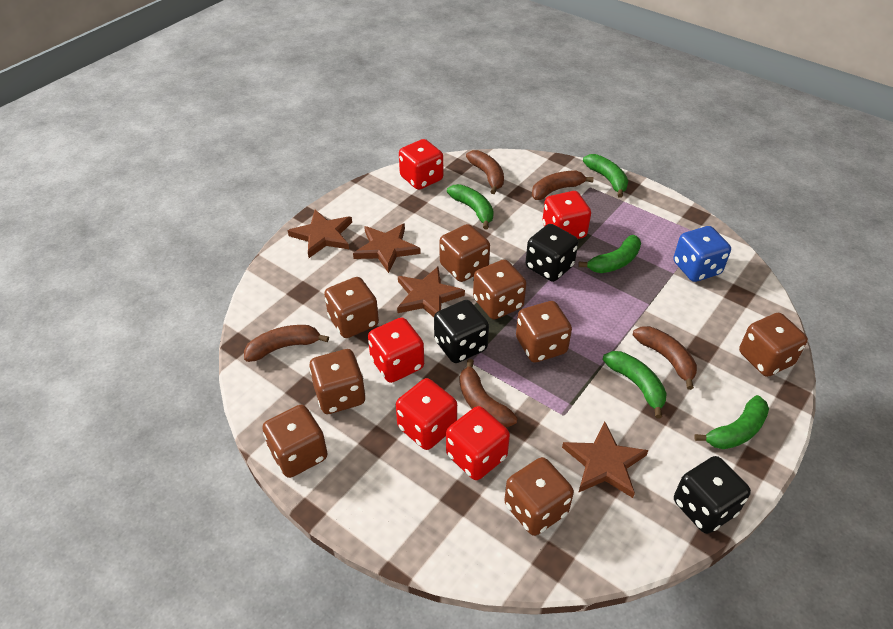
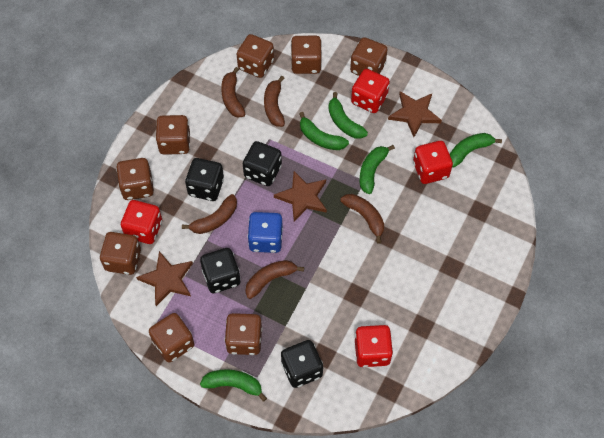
black dice: 3 -> 4
brown star: 4 -> 3
red dice: 5 -> 4

